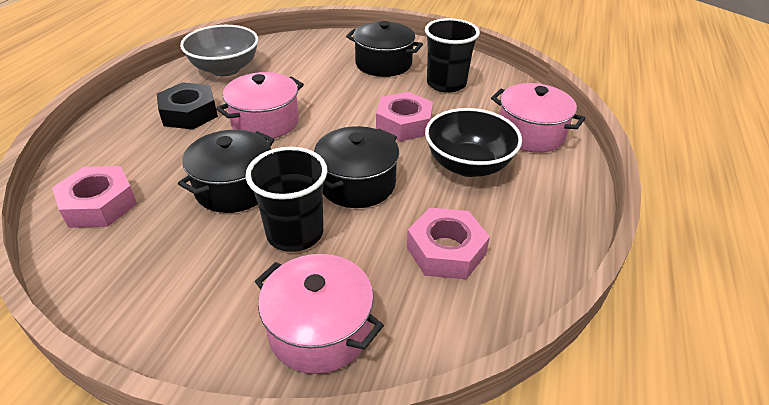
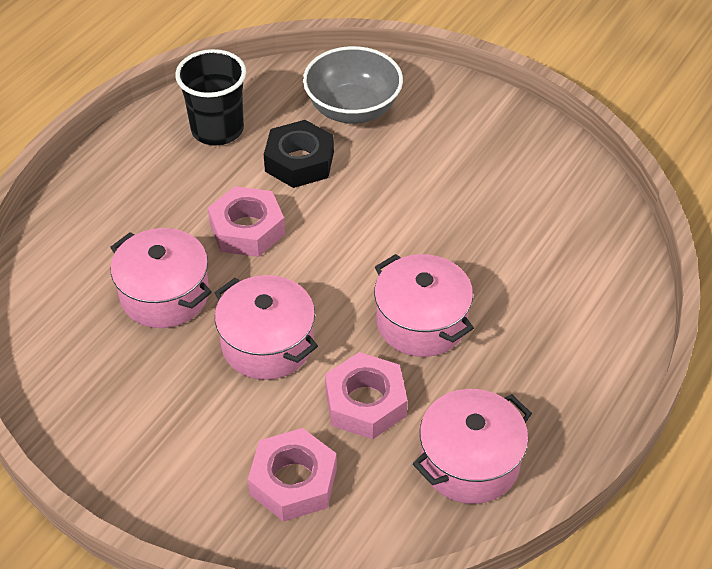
black bowl: 1 -> 0
black cup: 2 -> 1
black pot: 3 -> 0
pink pot: 3 -> 4

